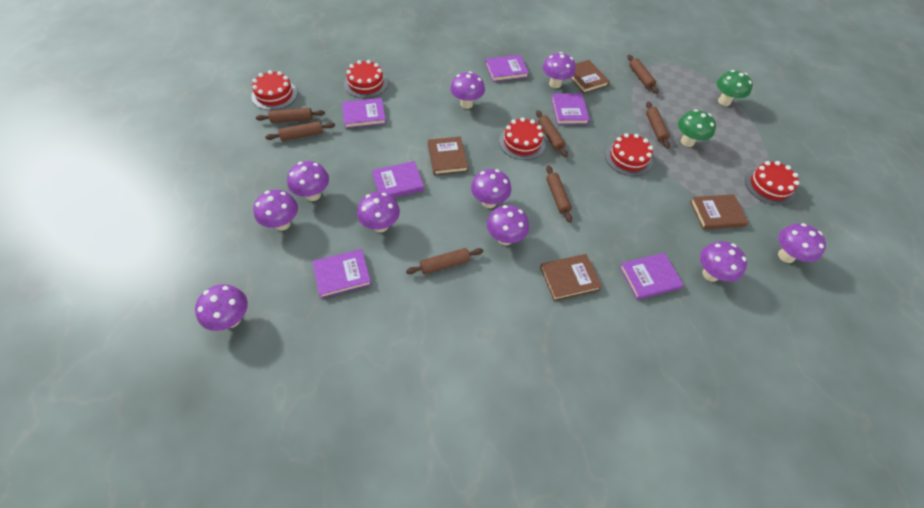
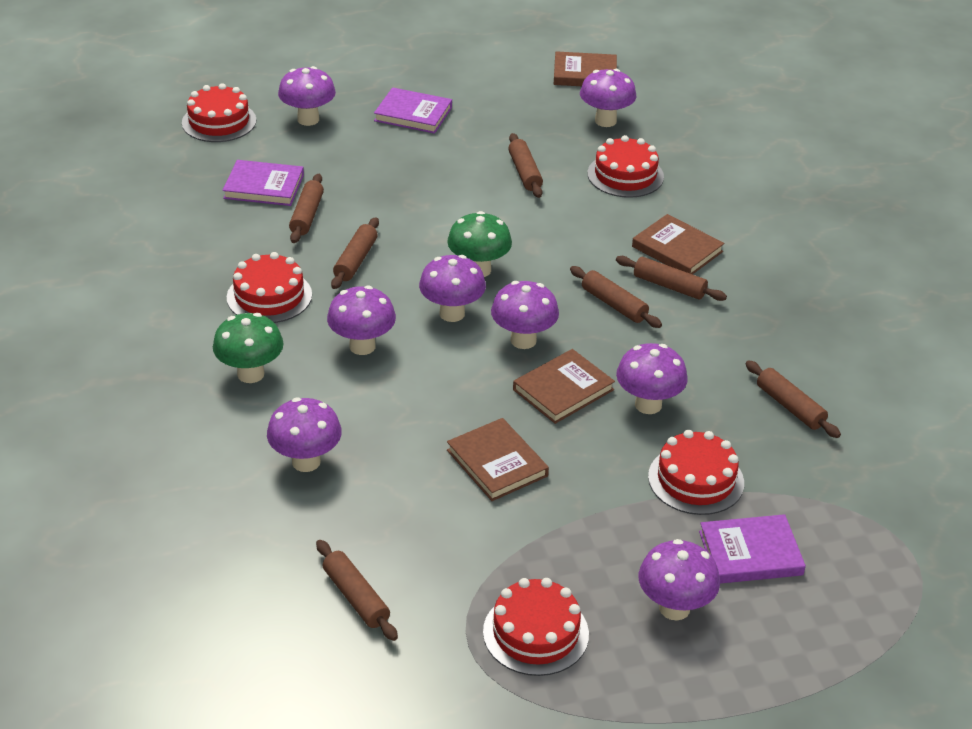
purple book: 6 -> 3
purple mushroom: 10 -> 8

